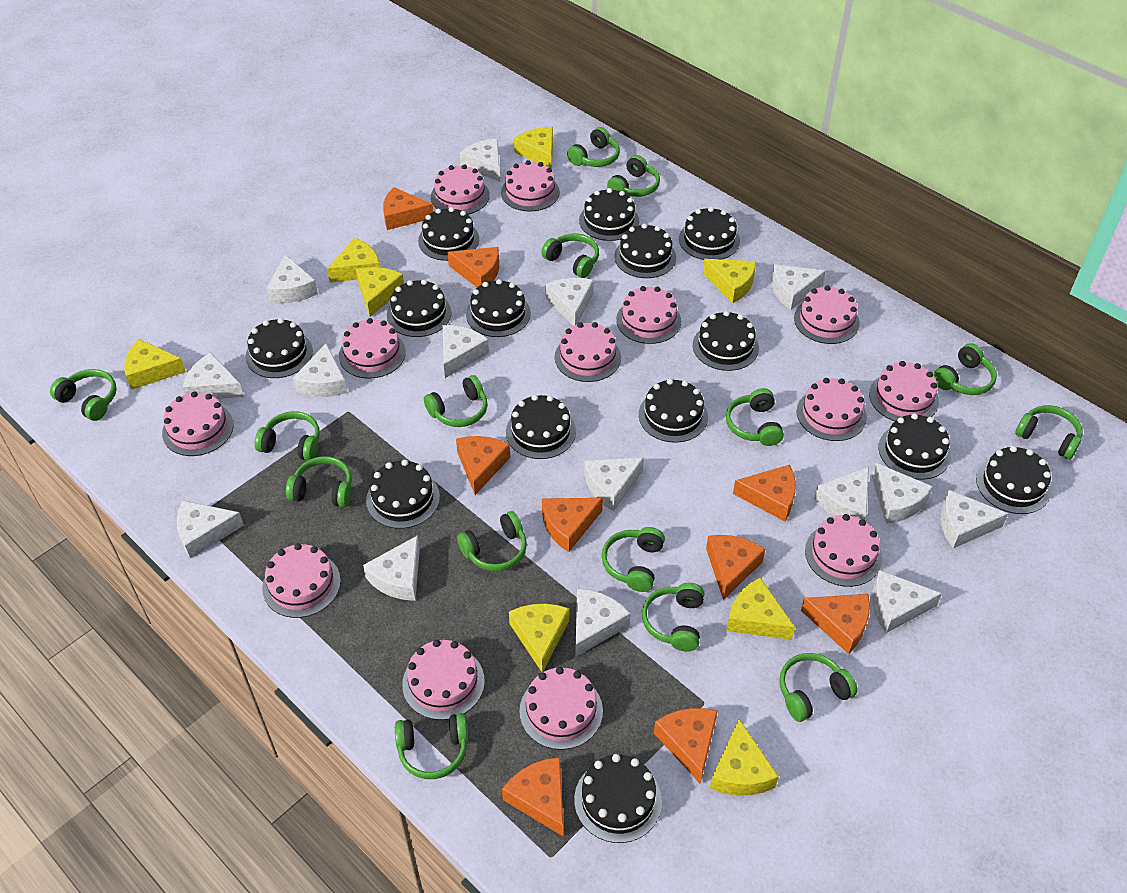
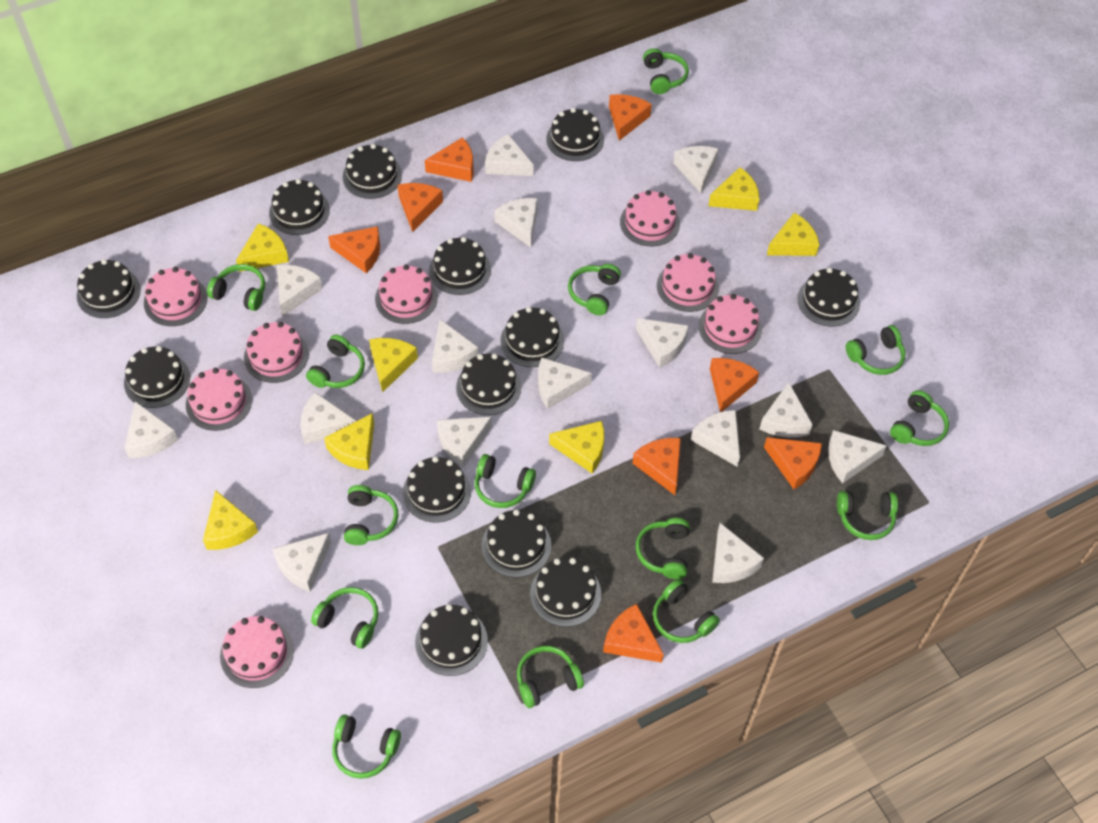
black cake: 14 -> 13
green headphones: 15 -> 14
orange cheese: 9 -> 8
pink cake: 13 -> 8
yellow cheese: 8 -> 7

